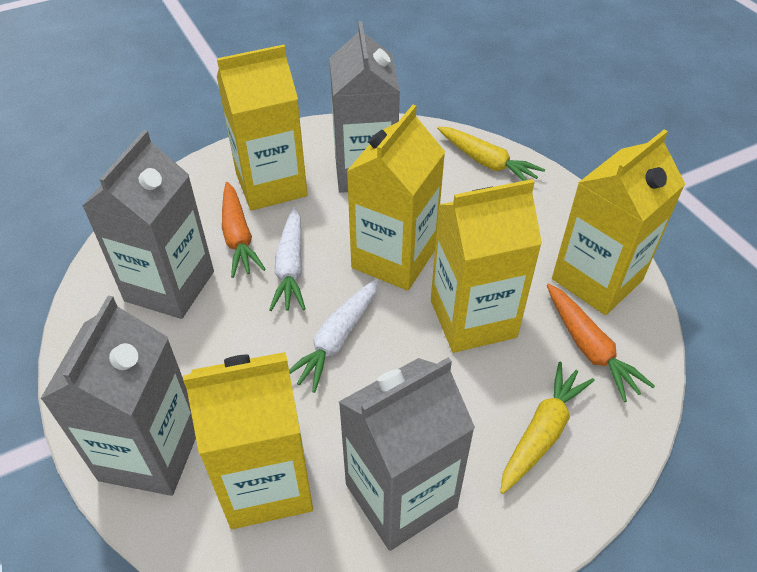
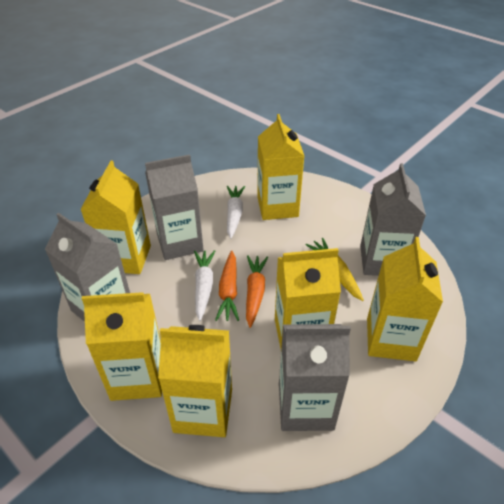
yellow carrot: 2 -> 1
yellow carton: 5 -> 6

